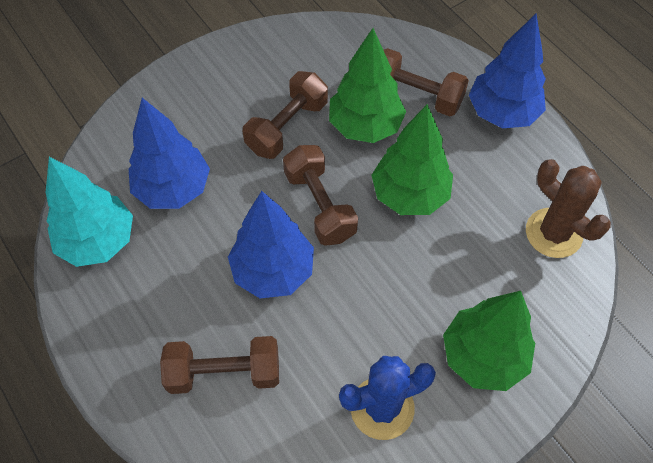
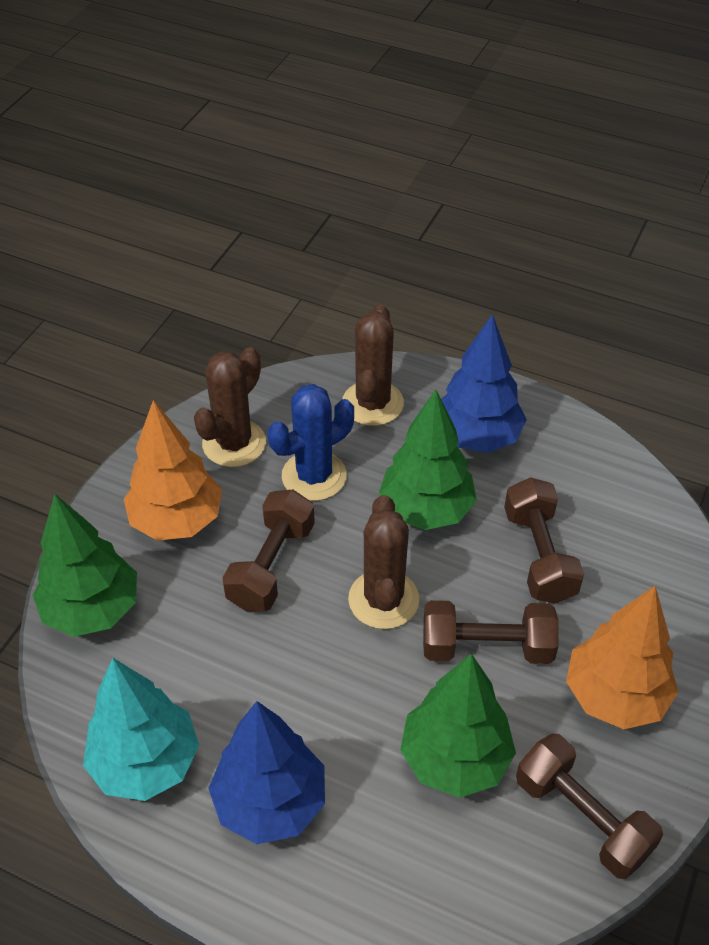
blue tree: 3 -> 2
brown cactus: 1 -> 3
orange tree: 0 -> 2

